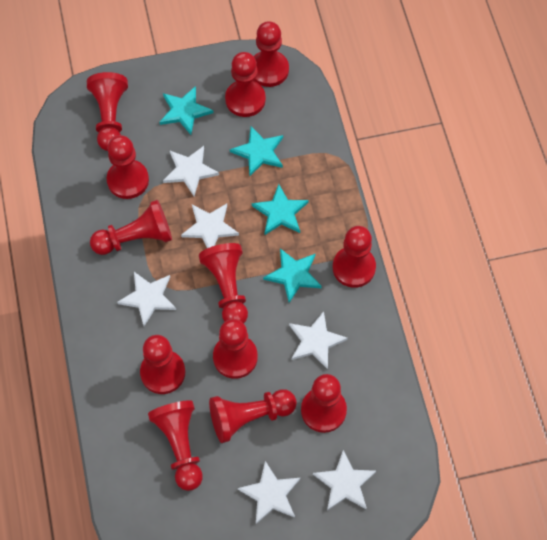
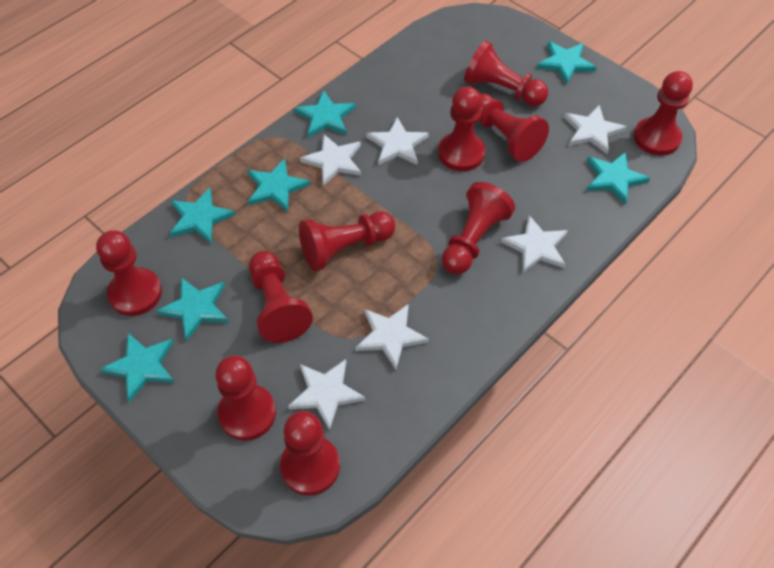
red pawn: 12 -> 10
turquoise star: 4 -> 7

